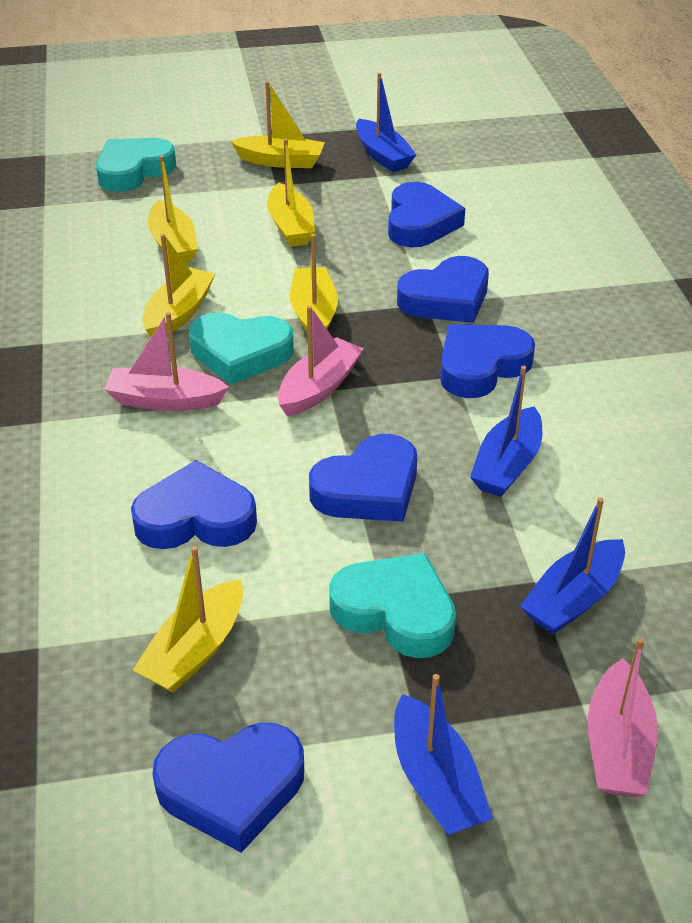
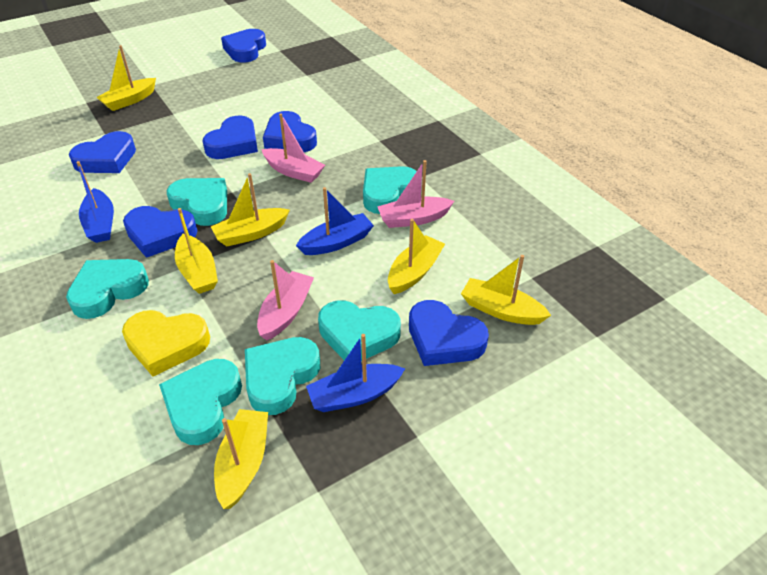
blue boat: 4 -> 3
turquoise heart: 3 -> 6
yellow heart: 0 -> 1

